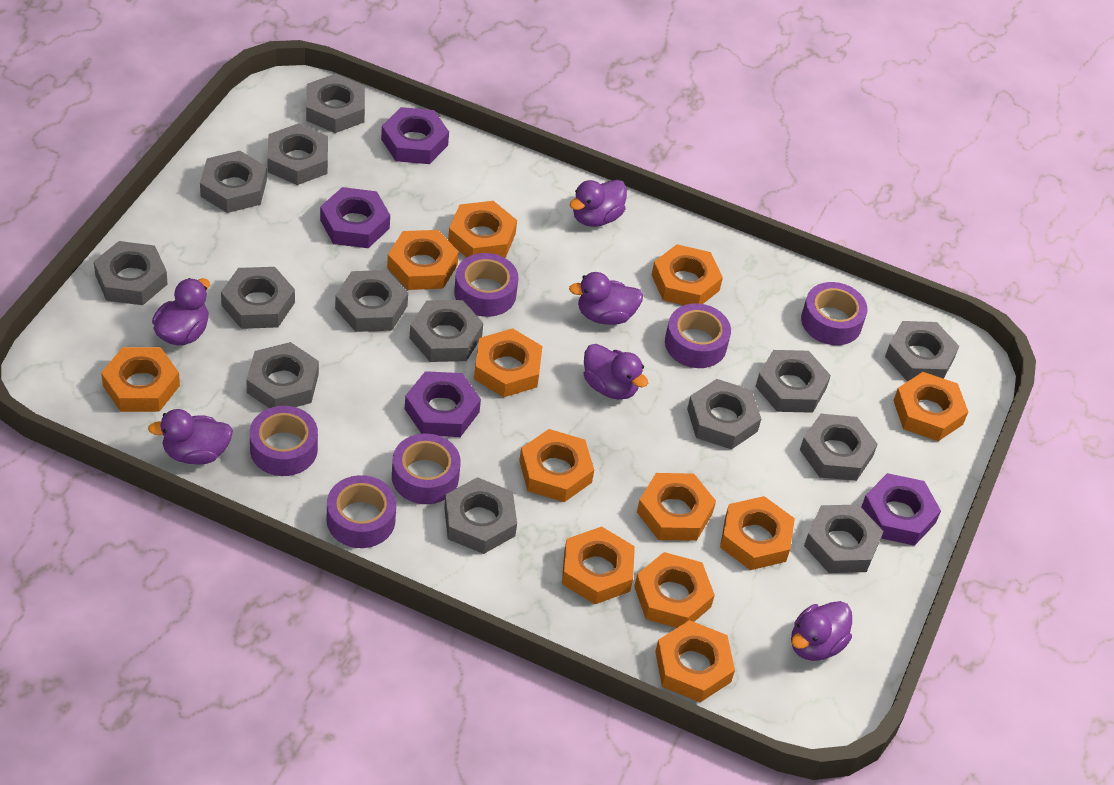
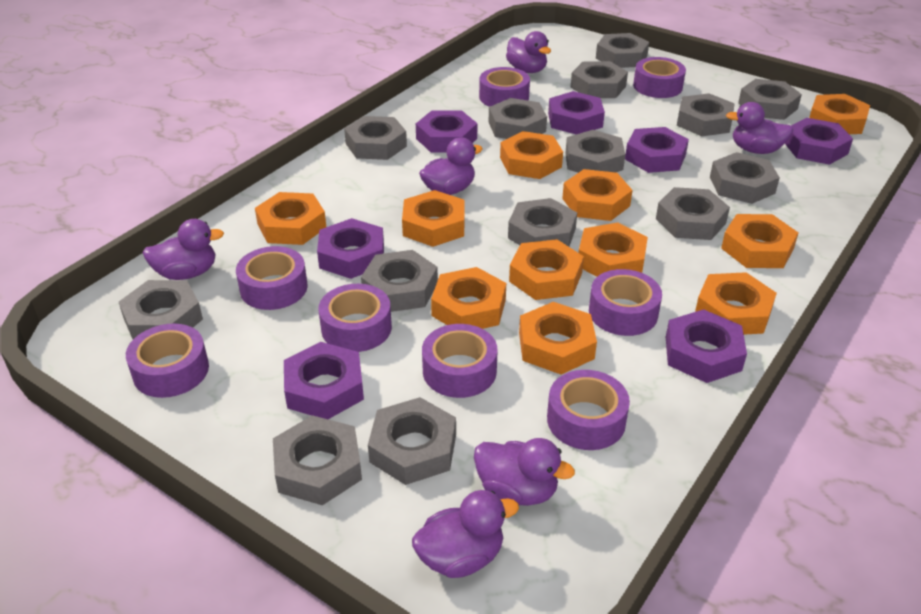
orange nut: 12 -> 11
purple nut: 4 -> 7
purple tape: 6 -> 8

